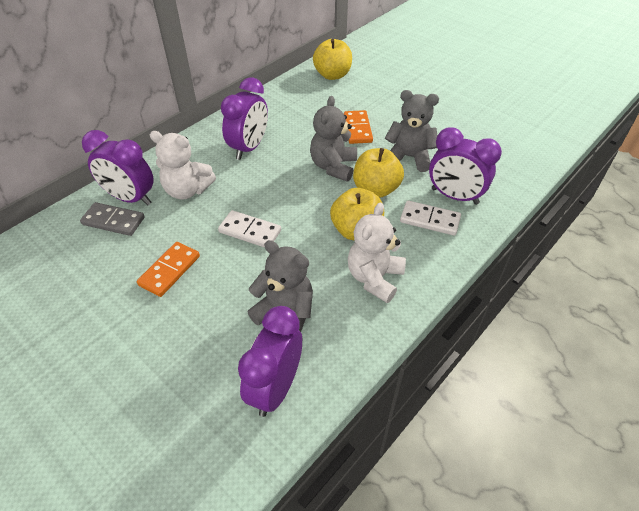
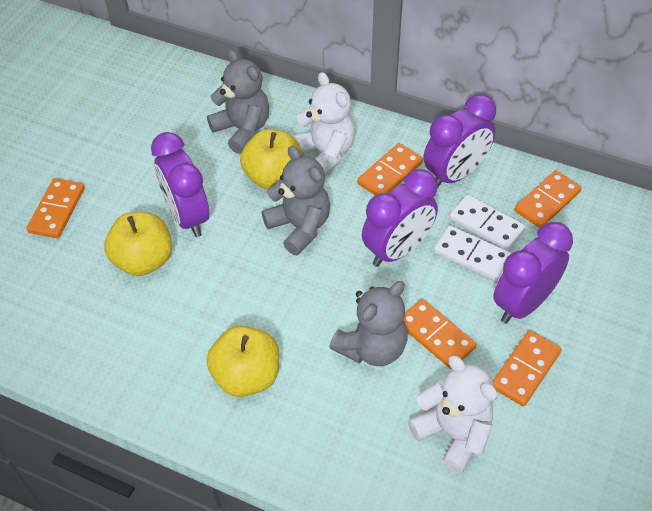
grey domino: 1 -> 0
orange domino: 2 -> 5

